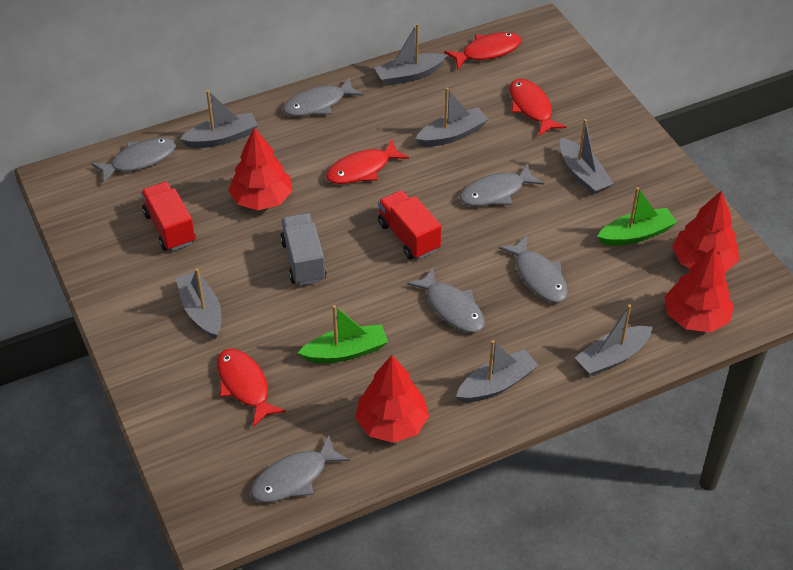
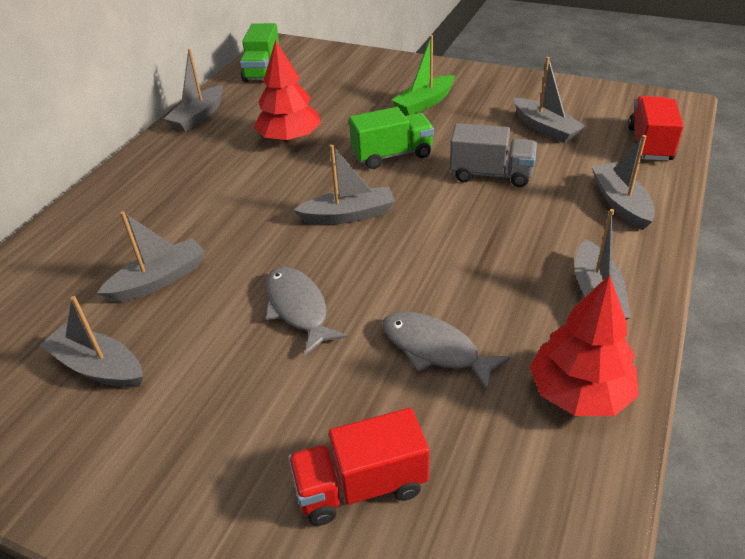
green boat: 2 -> 1
green truck: 0 -> 2
grey fish: 6 -> 2
red fish: 4 -> 0
red tree: 4 -> 2

